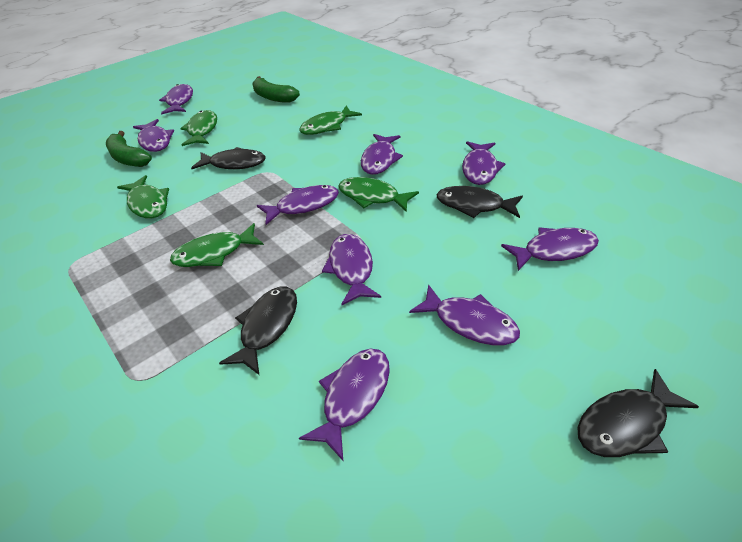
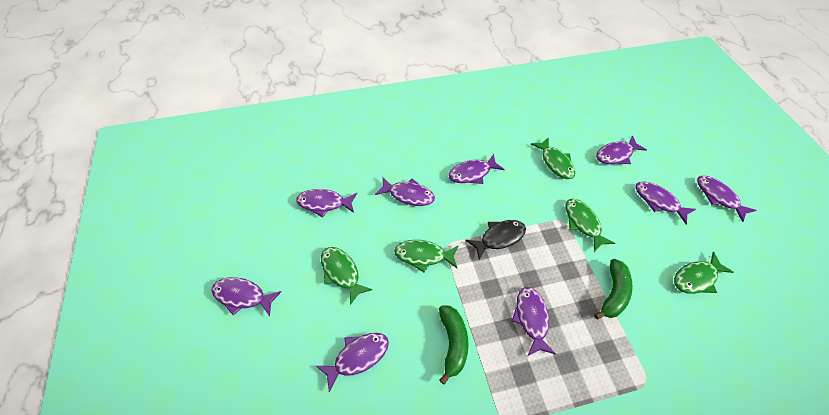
black fish: 4 -> 1

